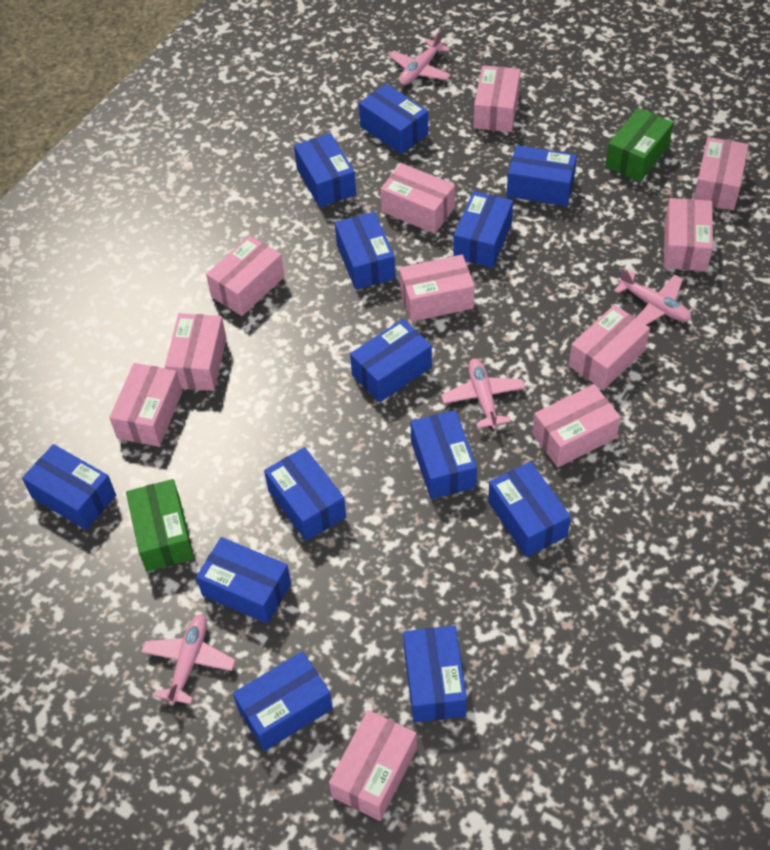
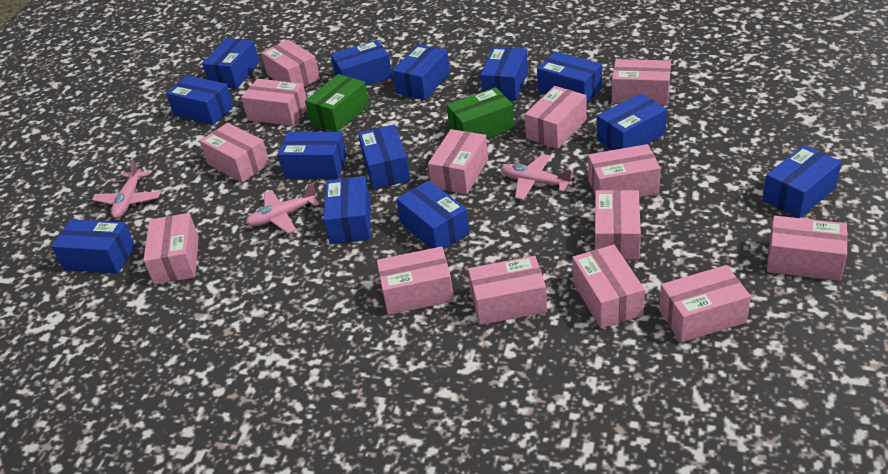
pink box: 11 -> 14
pink plane: 4 -> 3

